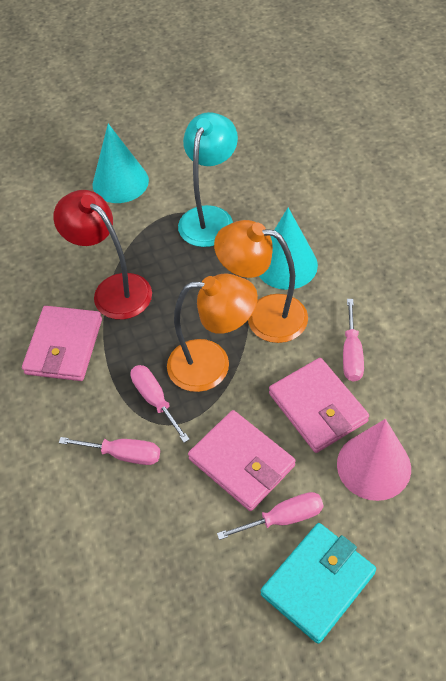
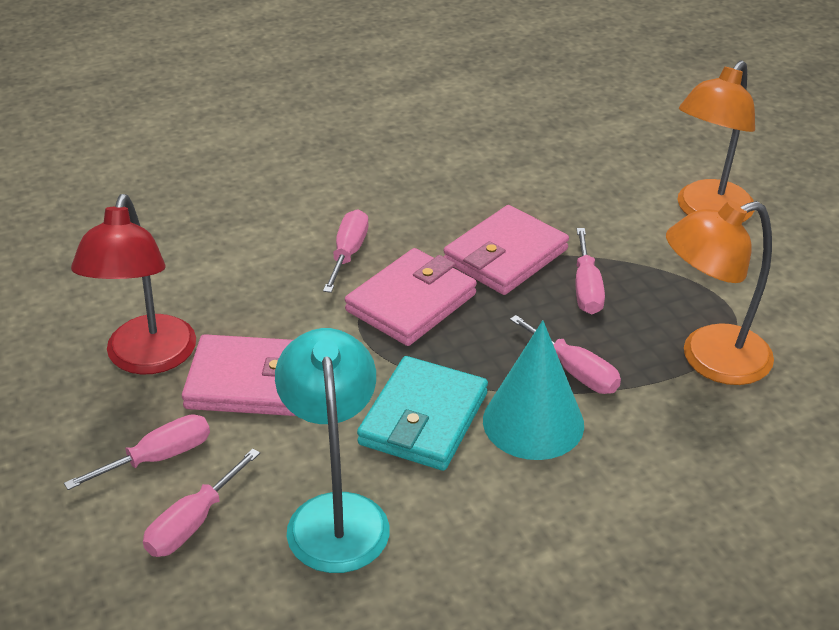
pink cone: 1 -> 0
pink screwdriver: 4 -> 5
turquoise cone: 2 -> 1

